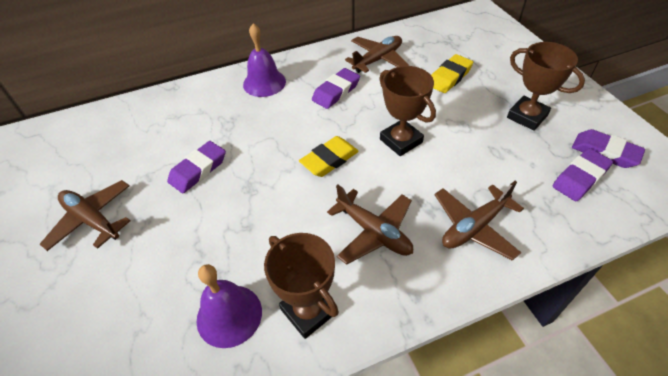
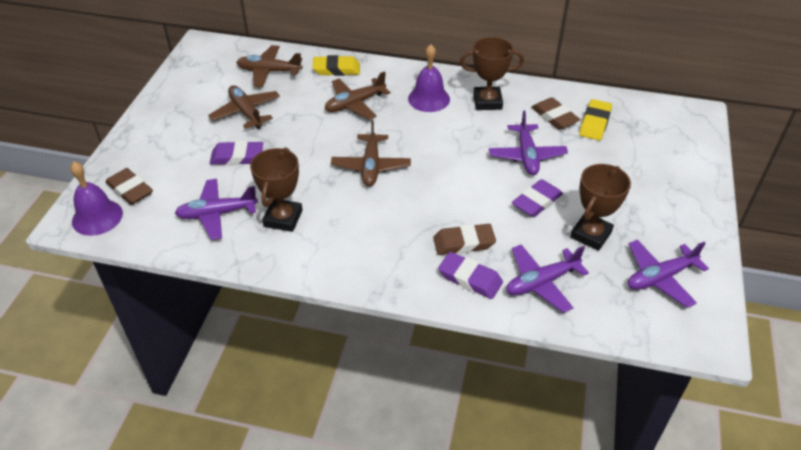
brown eraser: 0 -> 3
purple eraser: 4 -> 3
purple plane: 0 -> 4

